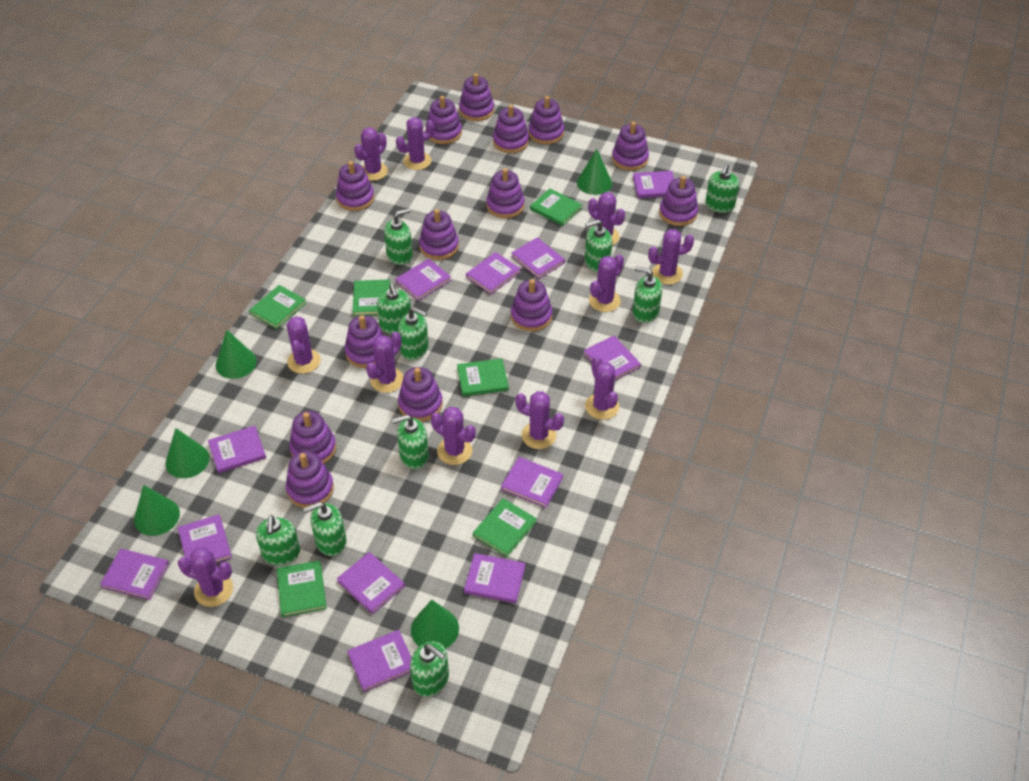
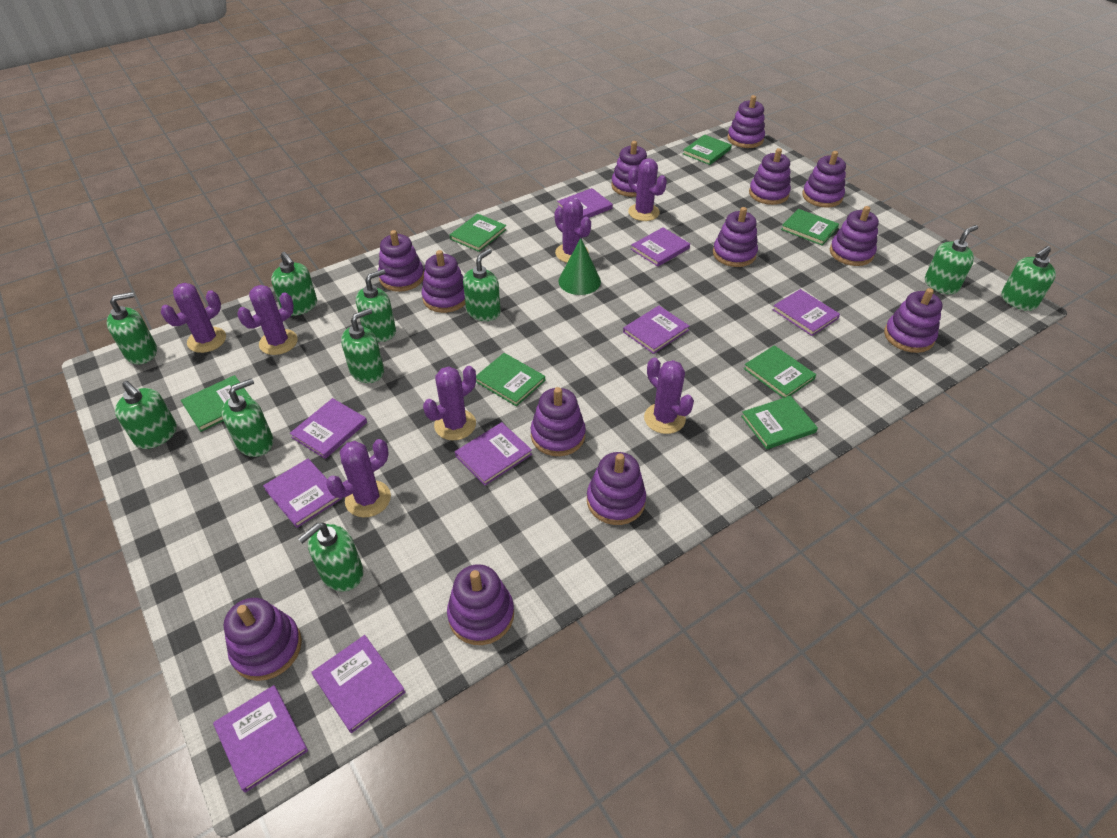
green book: 6 -> 7
green cone: 5 -> 1
purple book: 12 -> 9
purple cactus: 11 -> 7
purple stacking toy: 14 -> 13

